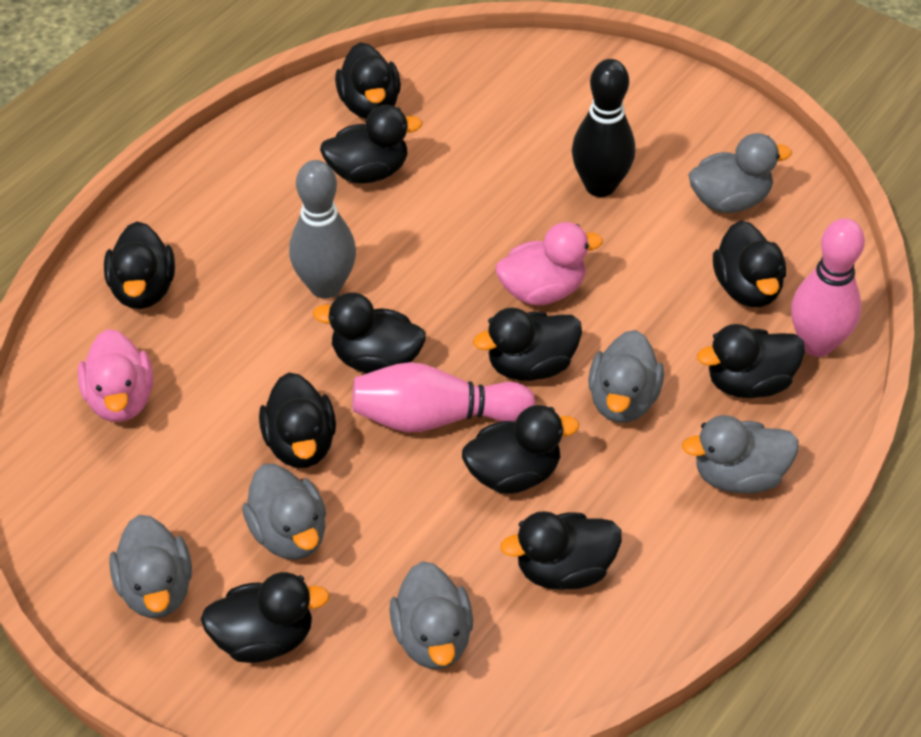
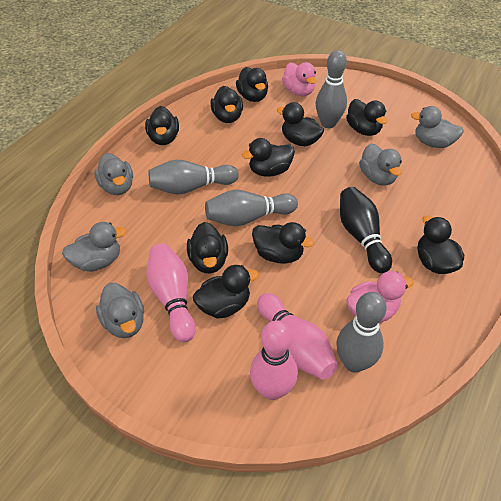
black duck: 11 -> 10
grey bowling pin: 1 -> 4
grey duck: 6 -> 5
pink bowling pin: 2 -> 3

